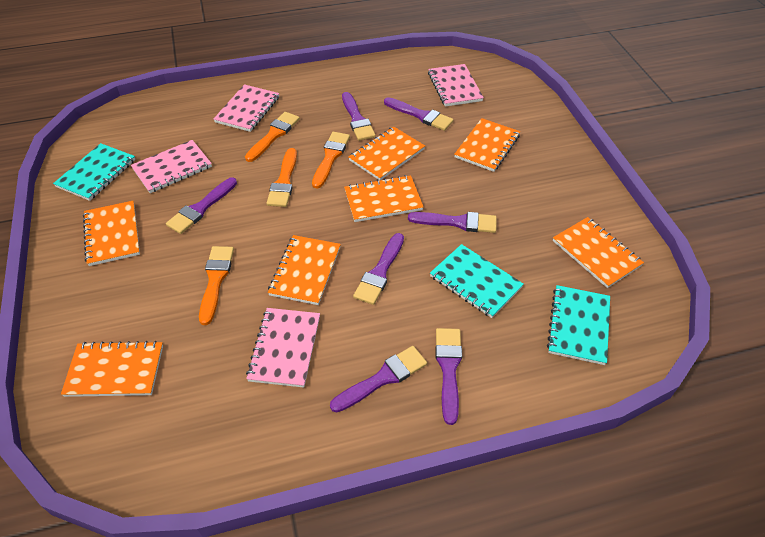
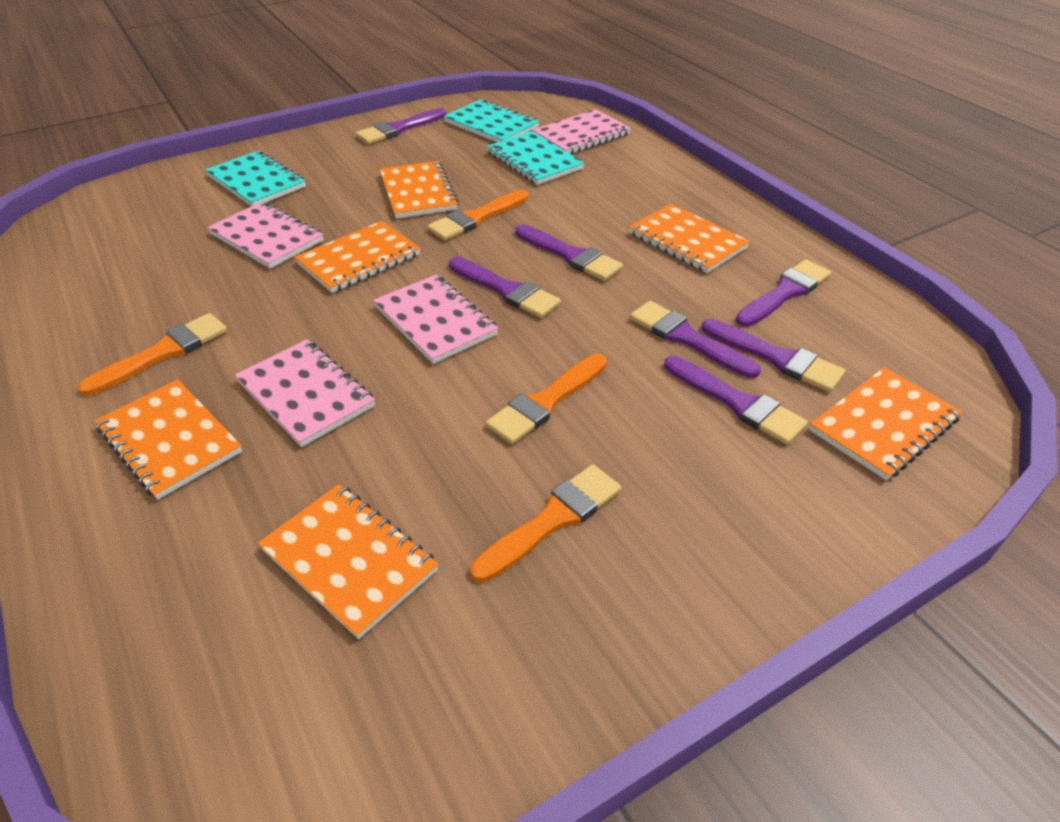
orange notebook: 7 -> 6

